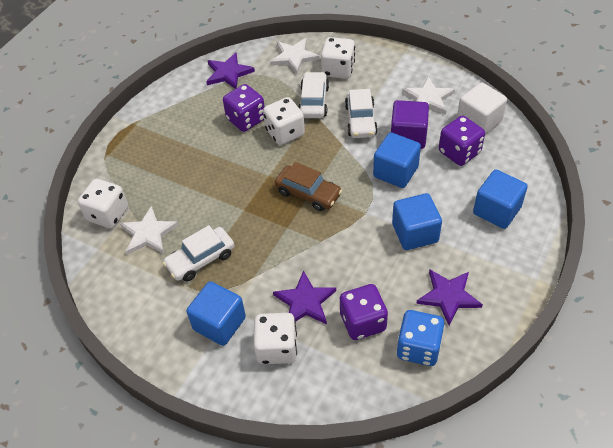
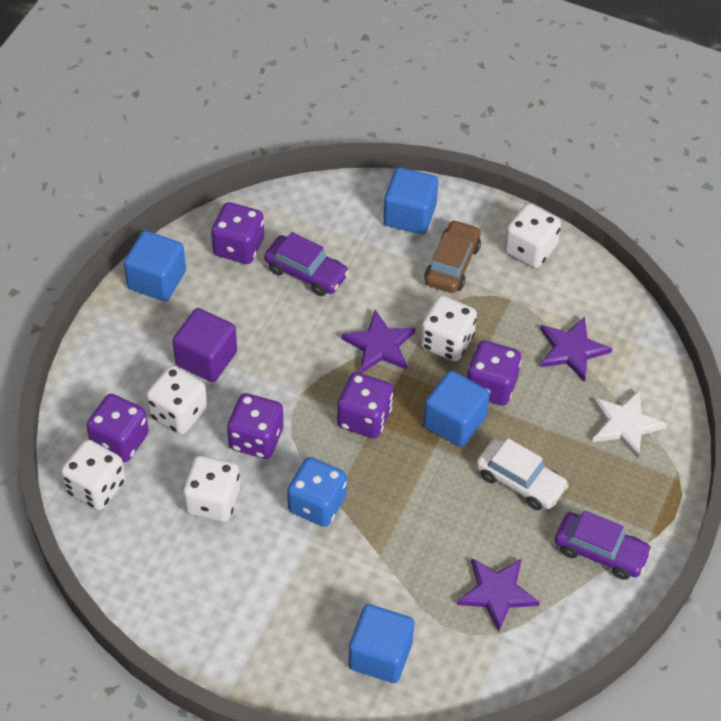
purple car: 0 -> 2
purple dice: 3 -> 5
white car: 3 -> 1
white cube: 1 -> 0
white dice: 4 -> 5
white star: 3 -> 1

